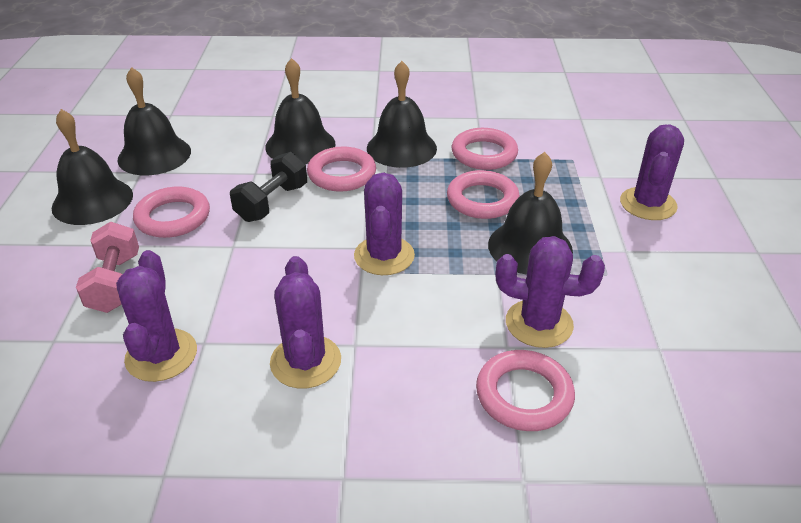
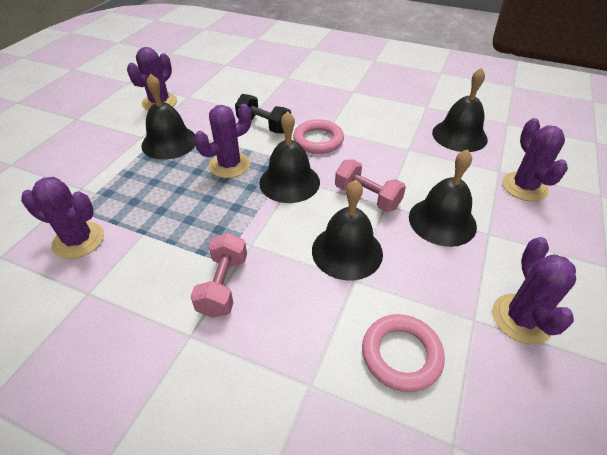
pink dumbbell: 1 -> 2
pink ring: 5 -> 2

